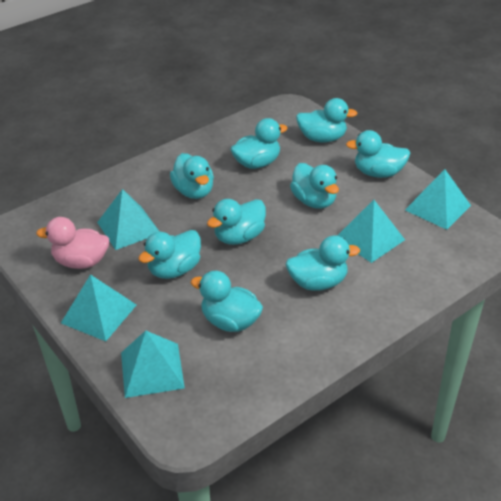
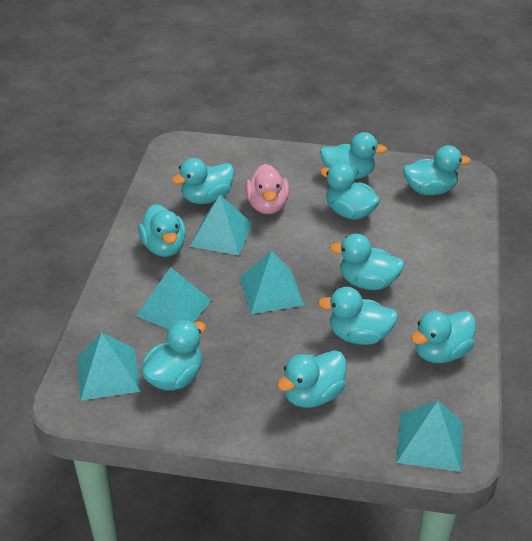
turquoise duck: 9 -> 10

